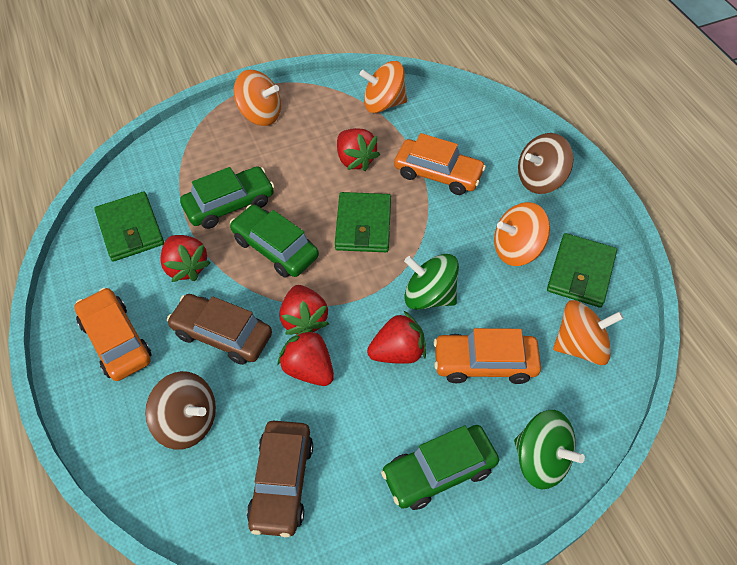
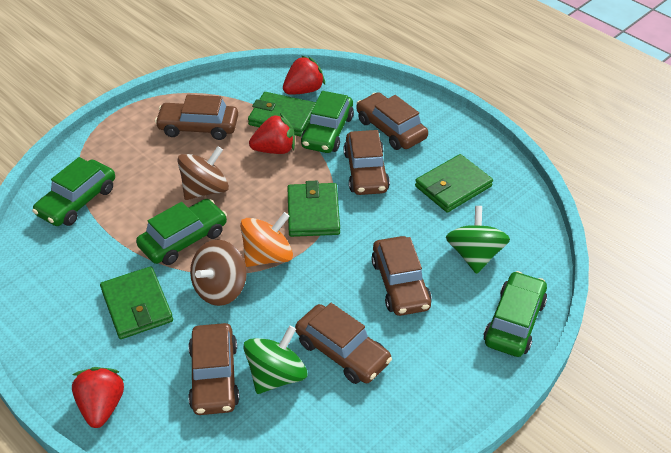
brown car: 2 -> 6
green car: 3 -> 4
green wallet: 3 -> 4
orange car: 3 -> 0
orange spinning top: 4 -> 1
red strawberry: 5 -> 3

